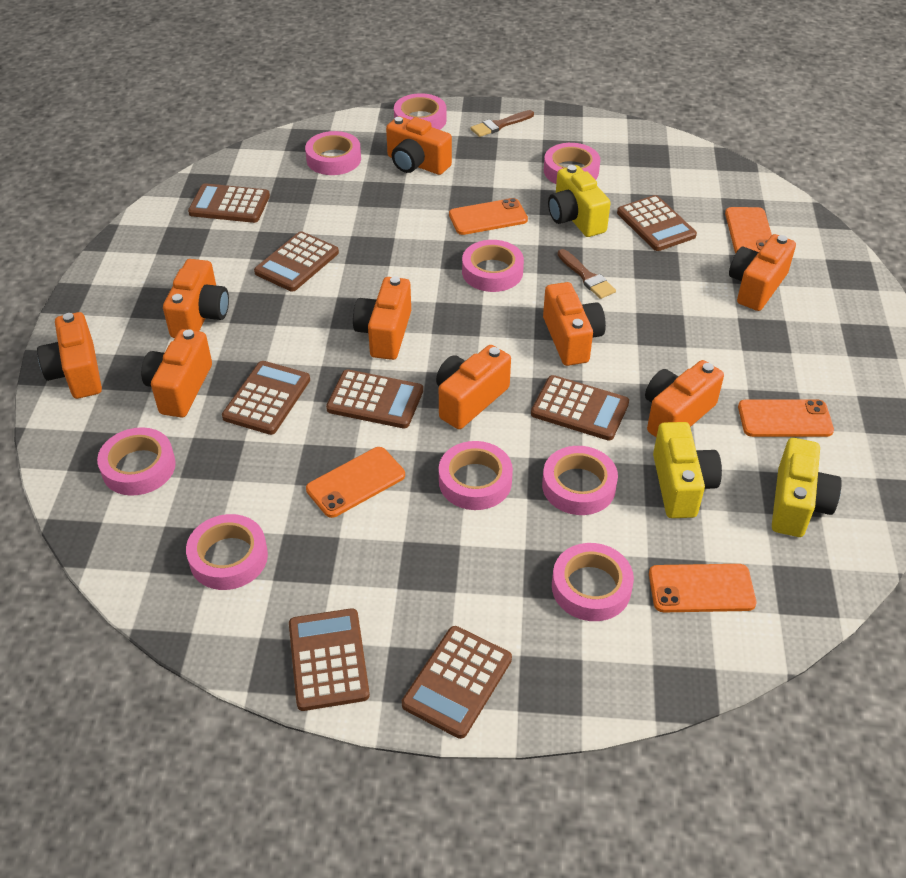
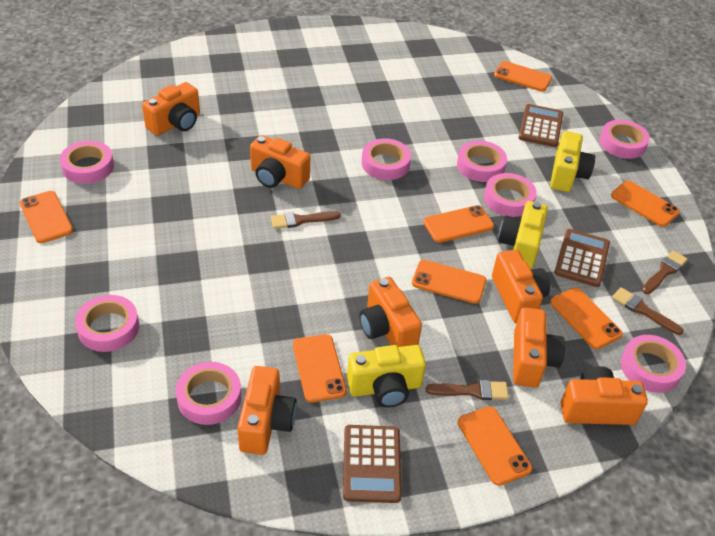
brown brush: 2 -> 4
brown calculator: 8 -> 3
orange camera: 9 -> 7
orange phone: 5 -> 8
pink tape: 9 -> 8

